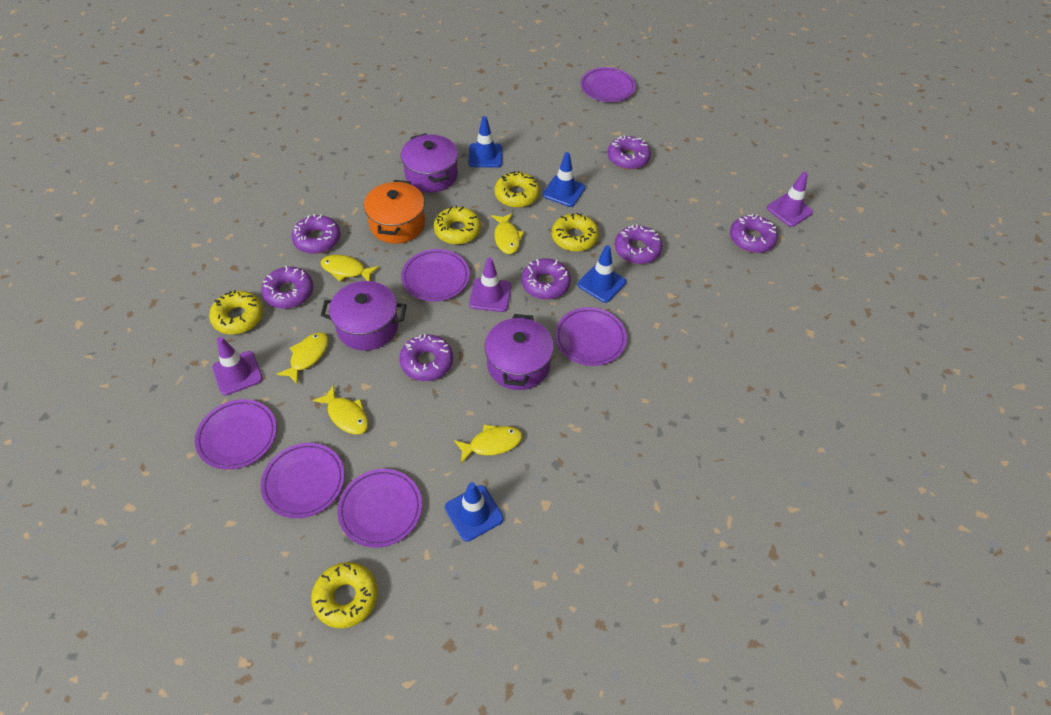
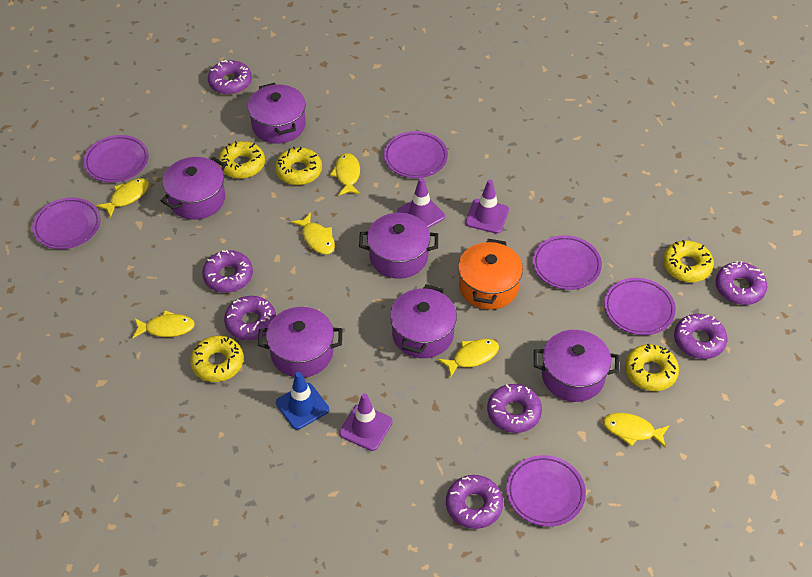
blue traffic cone: 4 -> 1
purple pot: 3 -> 6
yellow fish: 5 -> 6

